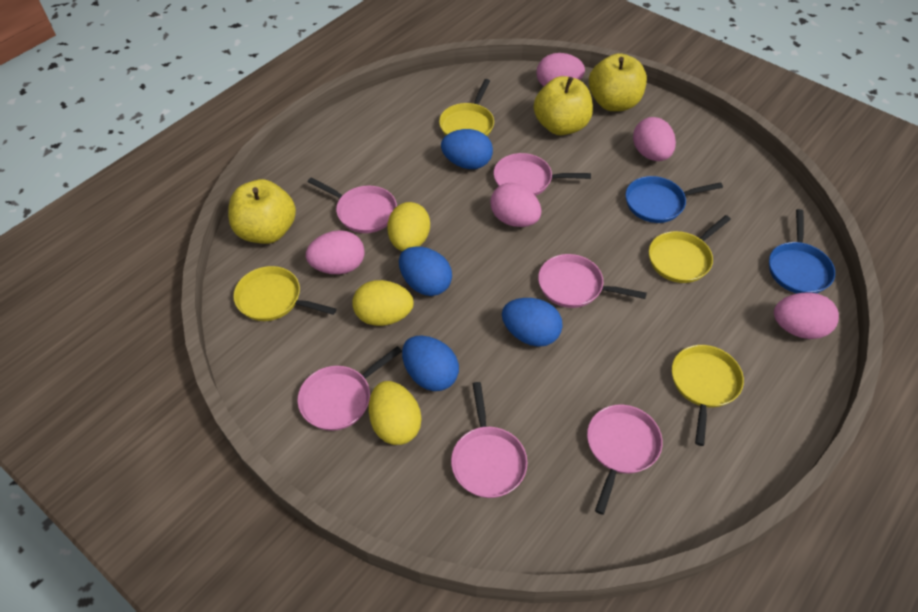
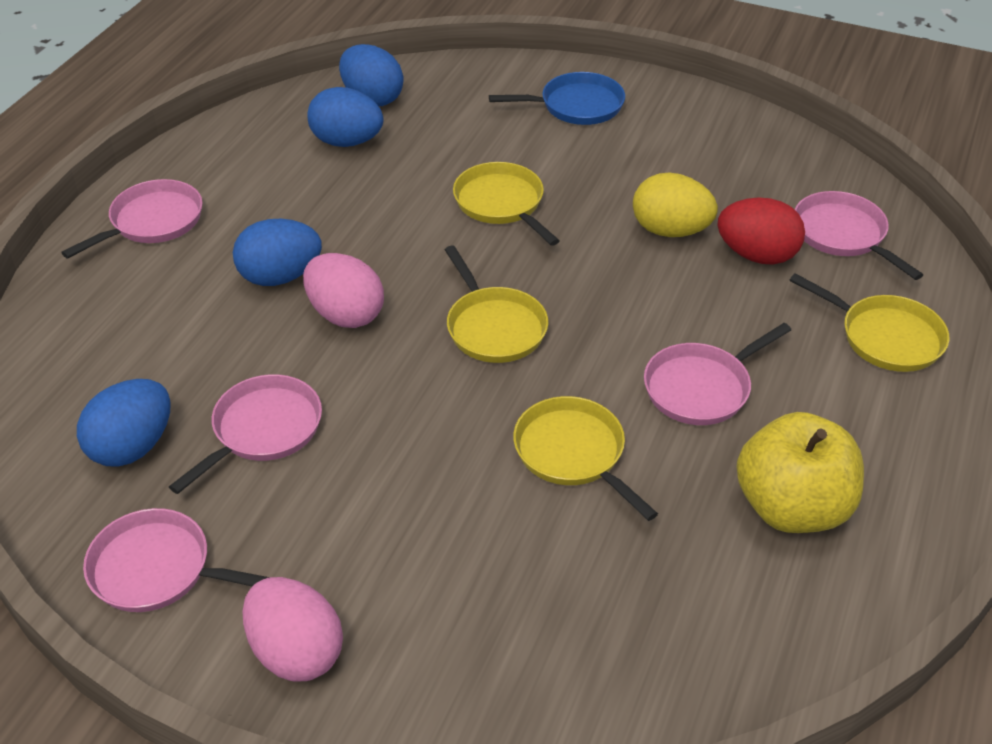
blue pan: 2 -> 1
pink egg: 5 -> 2
pink pan: 6 -> 5
red egg: 0 -> 1
yellow apple: 3 -> 1
yellow egg: 3 -> 1

